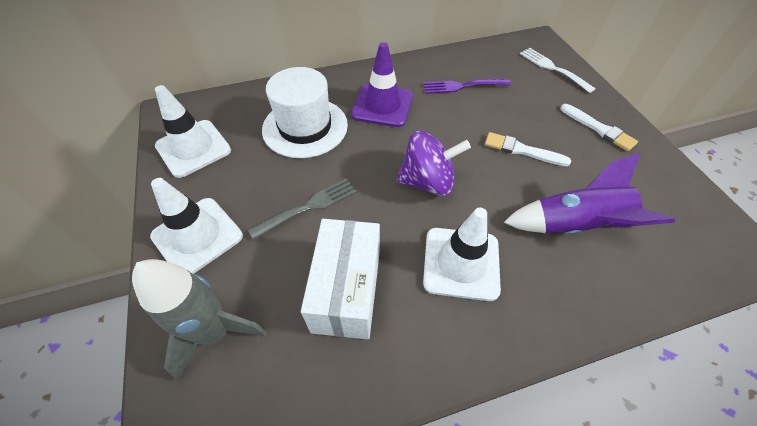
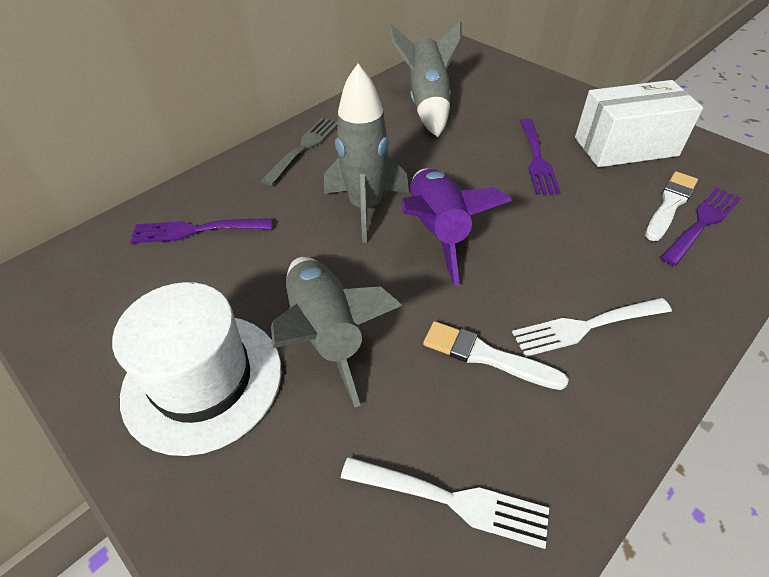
grey rocket: 1 -> 3
purple fork: 1 -> 3
purple spinning top: 1 -> 0
purple traffic cone: 1 -> 0
white fork: 1 -> 2
white traffic cone: 3 -> 0

